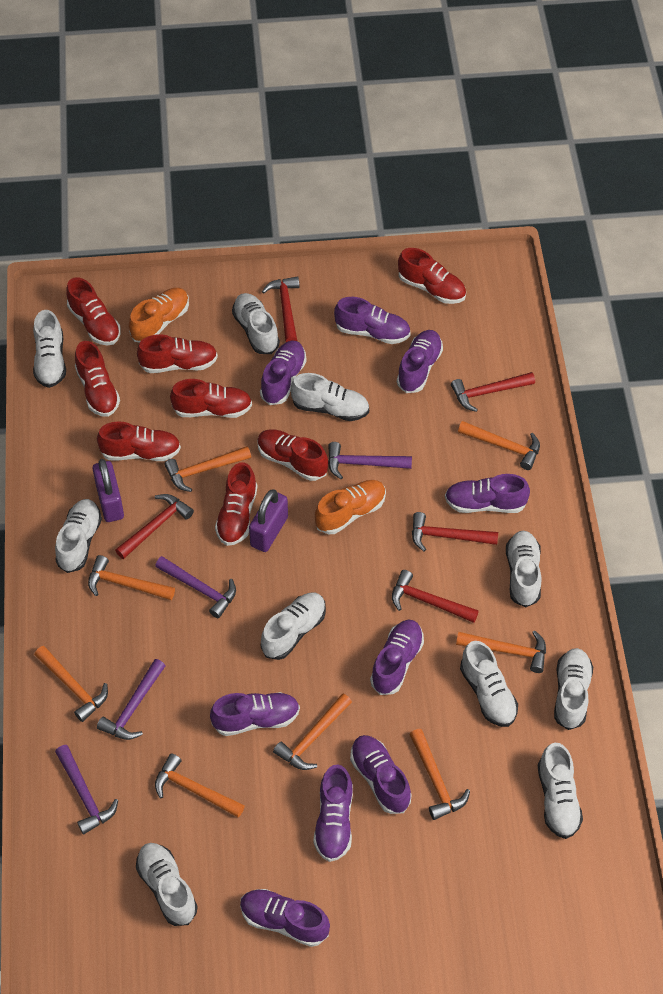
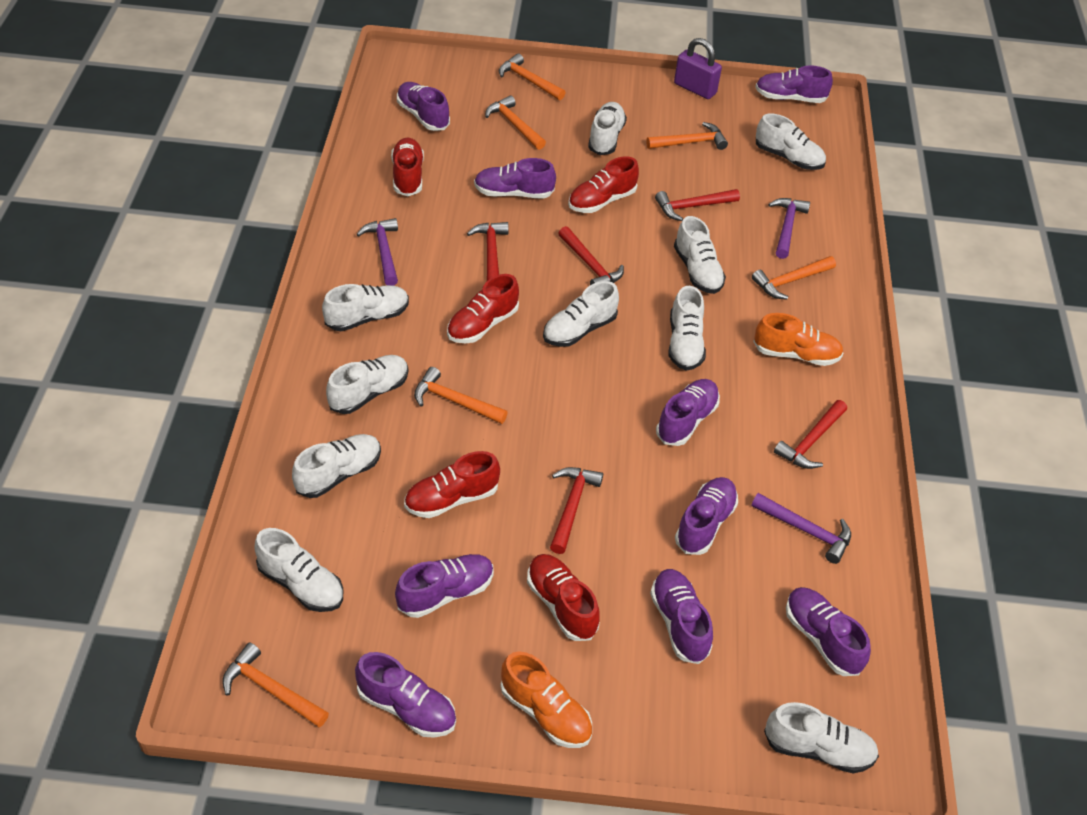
orange hammer: 8 -> 6
purple hammer: 4 -> 3
purple padlock: 2 -> 1
red shoe: 8 -> 5

